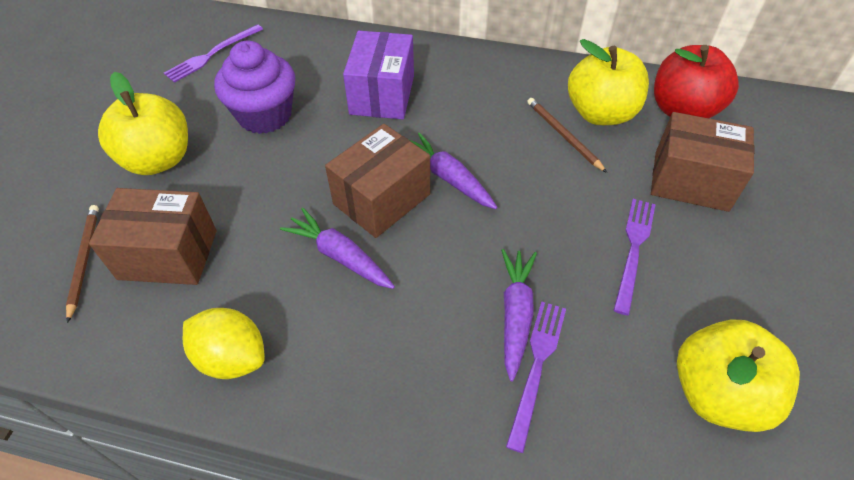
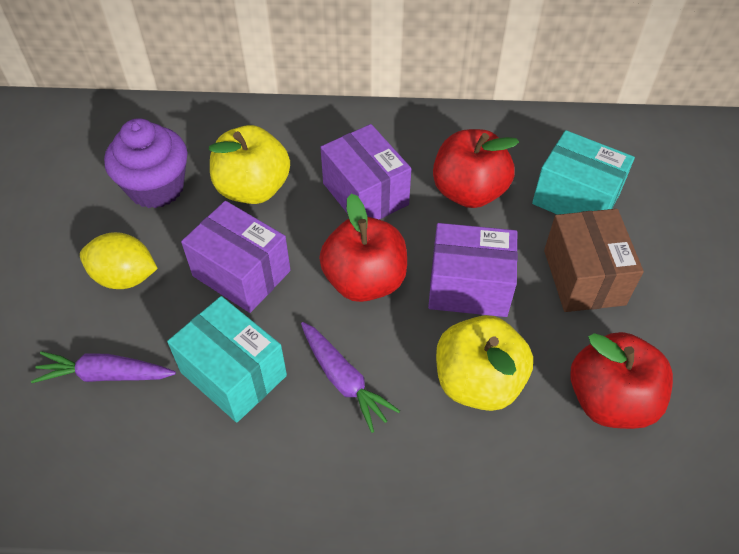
brown box: 3 -> 1
brown pencil: 2 -> 0
purple box: 1 -> 3
purple carrot: 3 -> 2
purple fork: 3 -> 0
red apple: 1 -> 3
turquoise box: 0 -> 2
yellow apple: 3 -> 2

